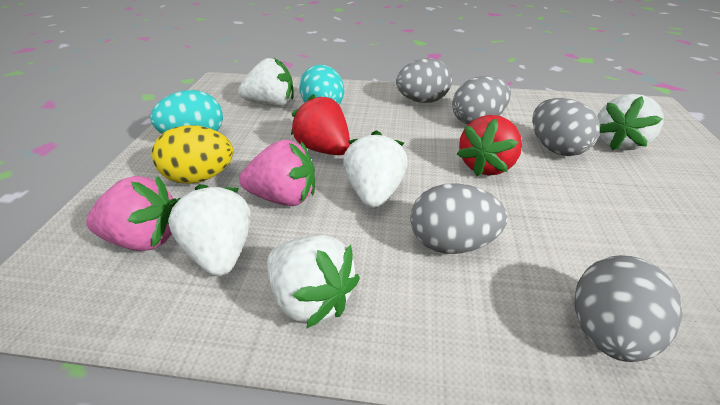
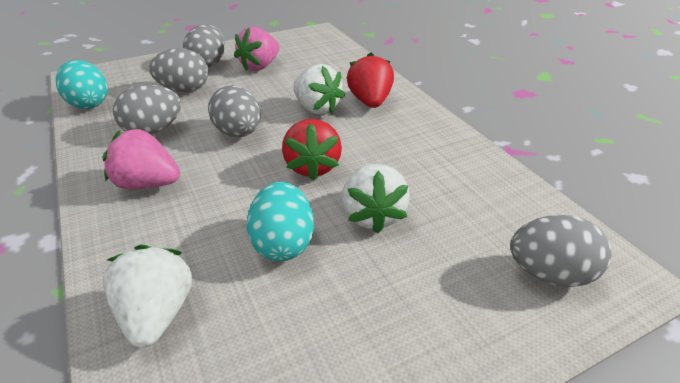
white strawberry: 5 -> 3
yellow egg: 1 -> 0

